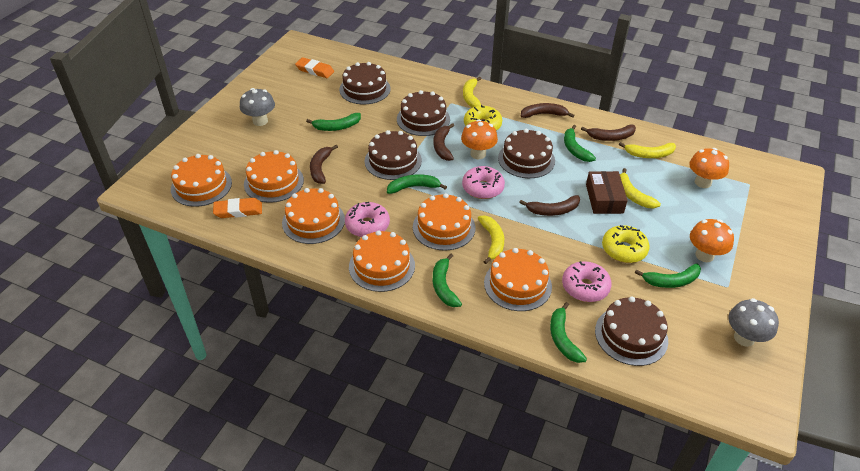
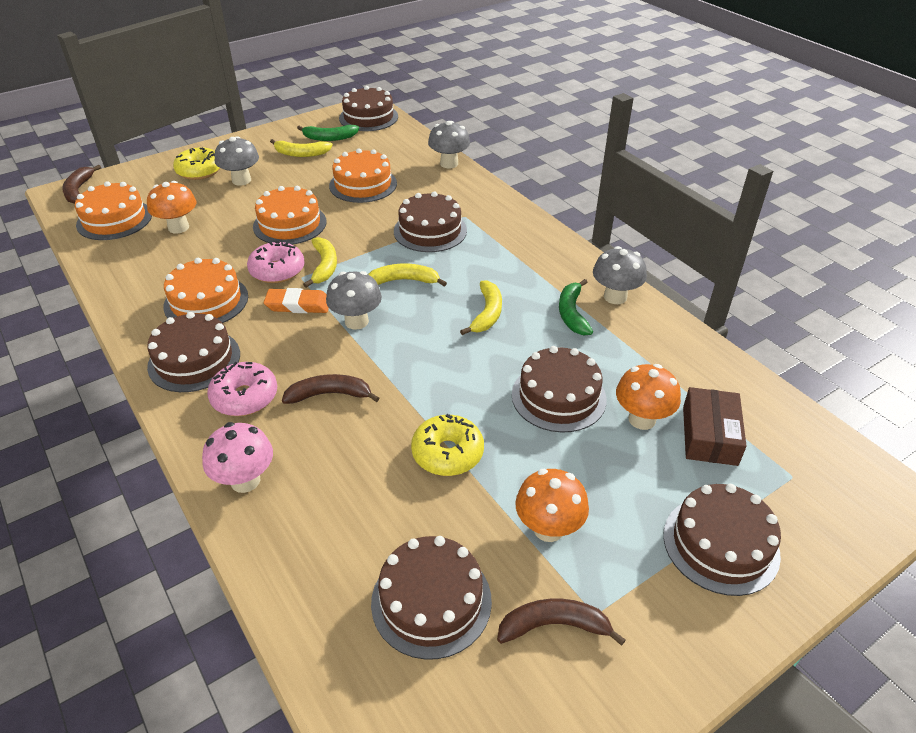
brown banana: 5 -> 3
brown cake: 5 -> 6
green banana: 6 -> 2
grey mushroom: 2 -> 4
orange cake: 6 -> 4
orange eraser: 2 -> 1
pink donut: 3 -> 2
pink mushroom: 0 -> 1

